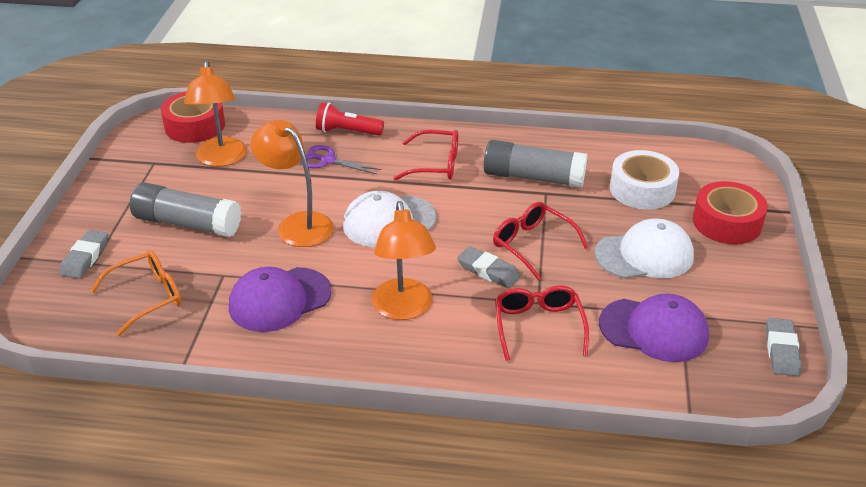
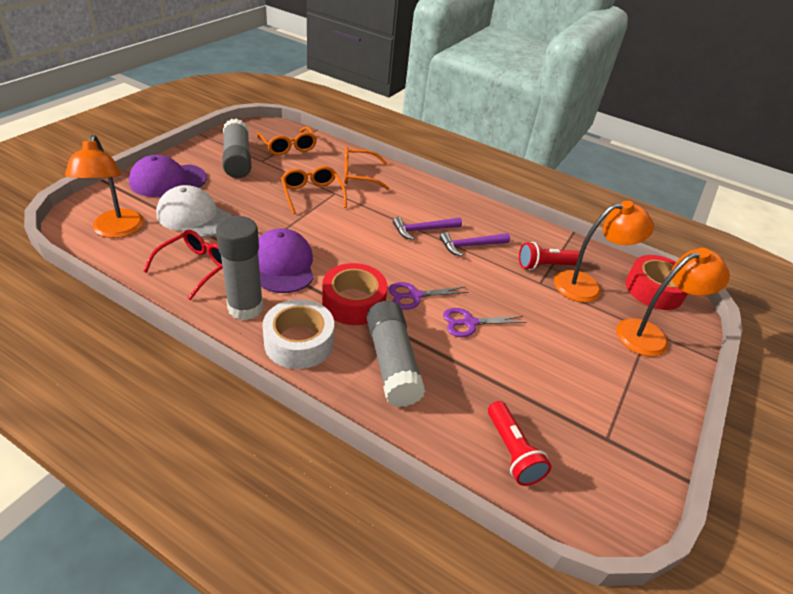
grey eraser: 3 -> 0
grey glue stick: 2 -> 3
orange glasses: 1 -> 3
purple hammer: 0 -> 2
purple scissors: 1 -> 2
red flashlight: 1 -> 2
red glasses: 3 -> 1
white cap: 2 -> 1

